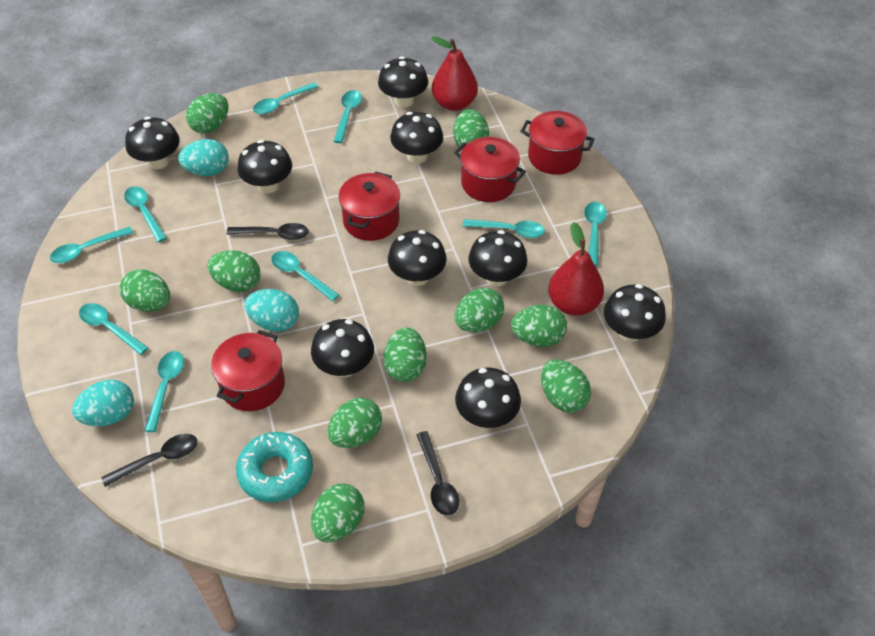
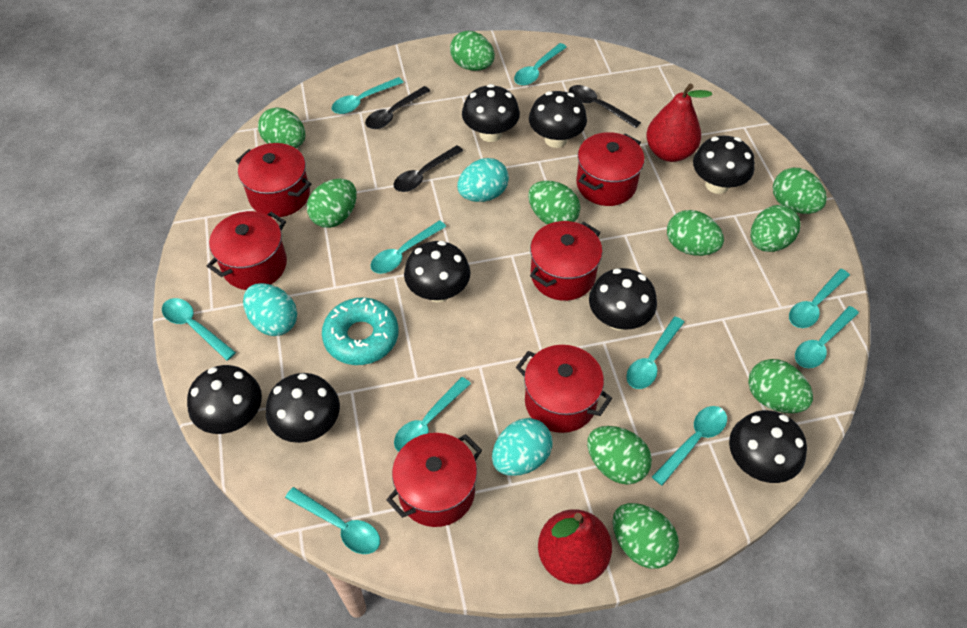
black mushroom: 9 -> 8
red pot: 4 -> 6
turquoise spoon: 9 -> 10

